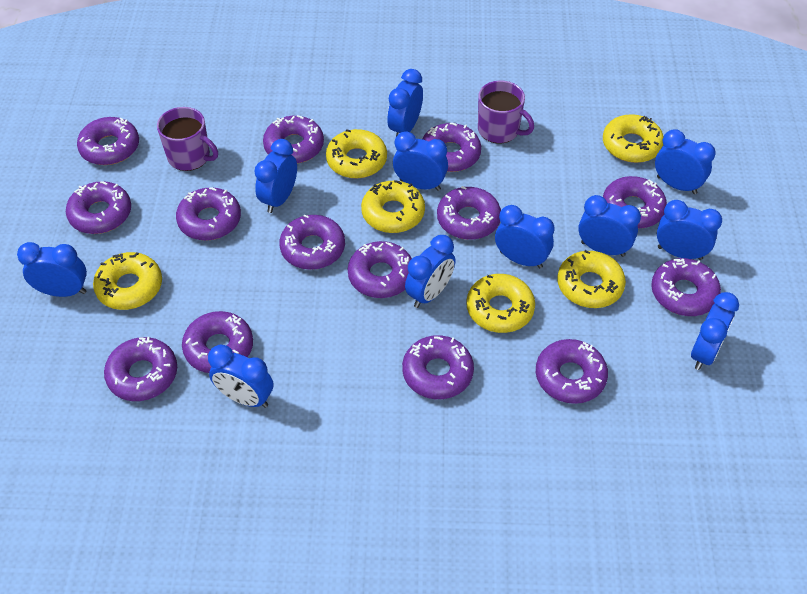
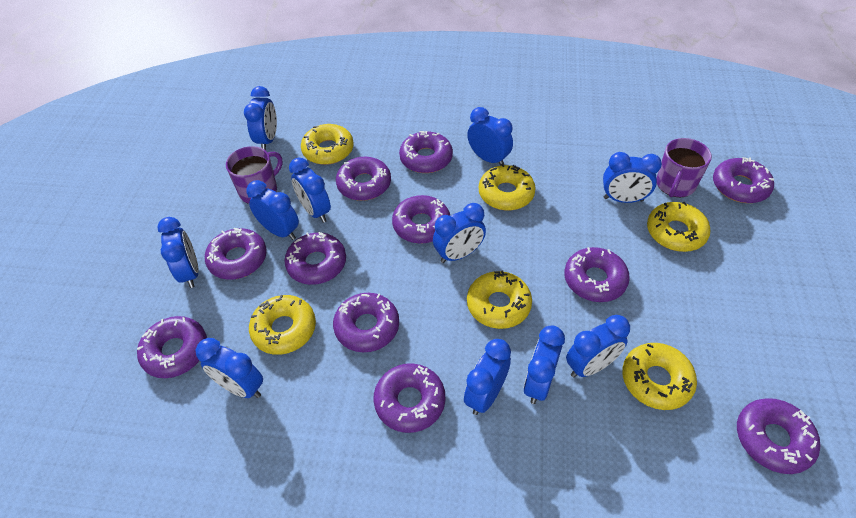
purple donut: 14 -> 11

